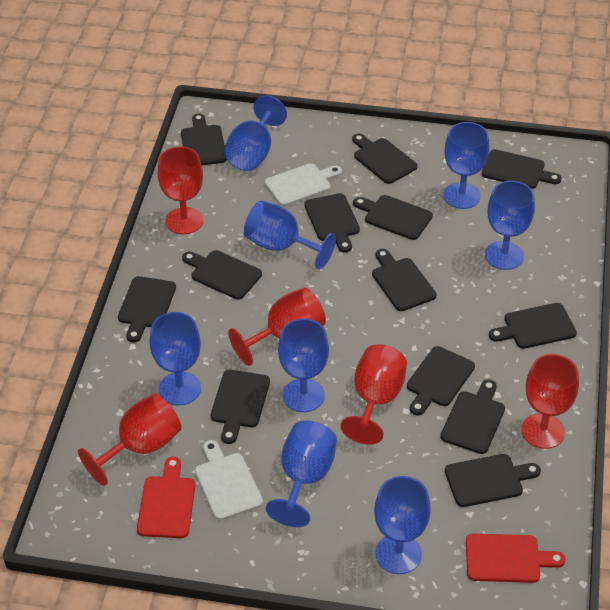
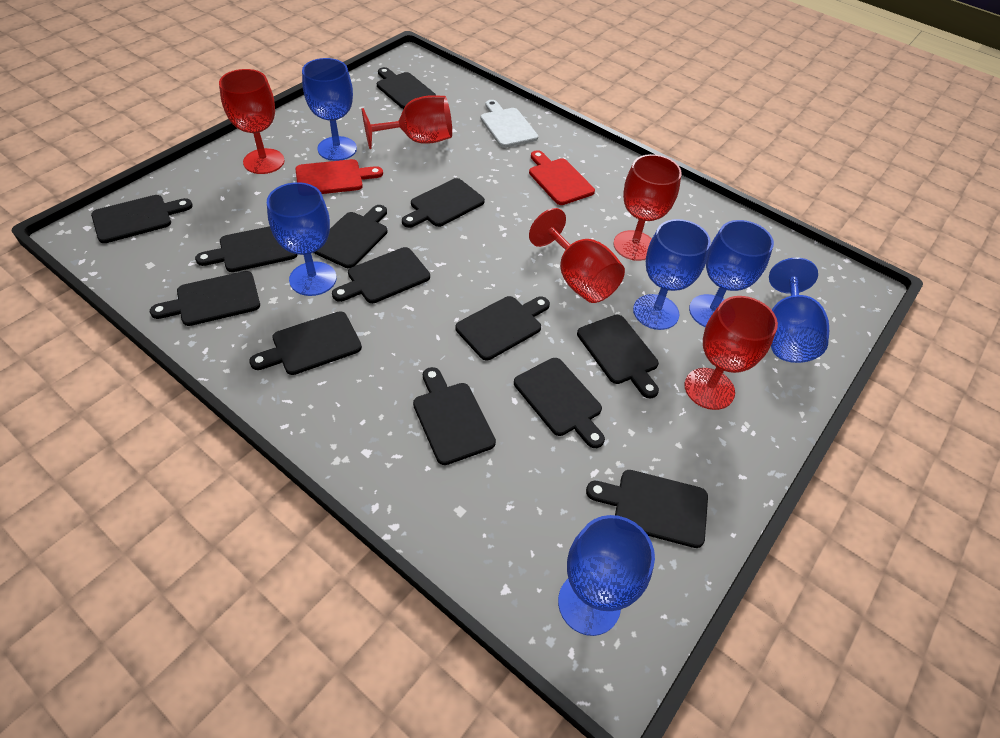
blue goblet: 8 -> 6
white cutting board: 2 -> 1

